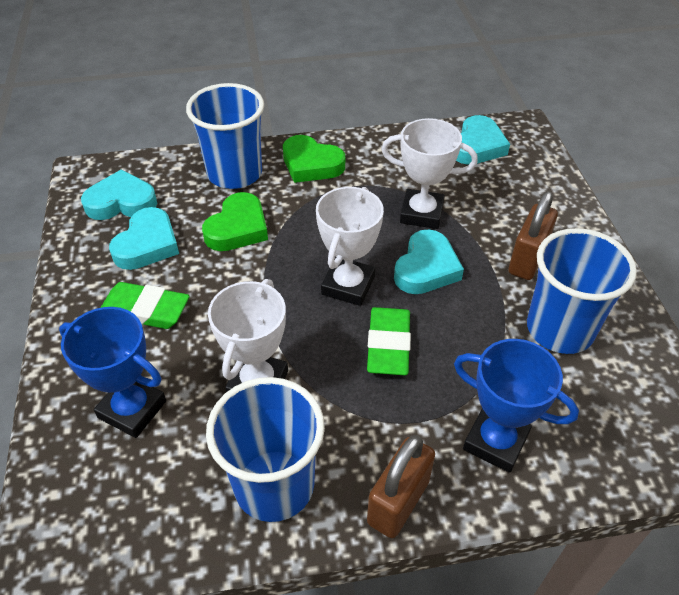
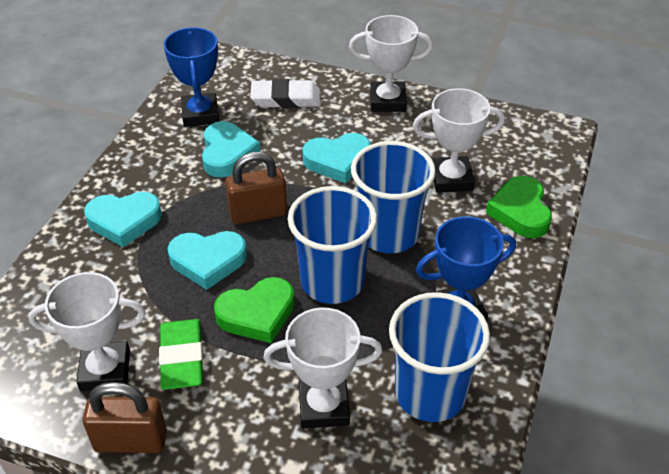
green eraser: 2 -> 1
white eraser: 0 -> 1
white trophy: 3 -> 4

